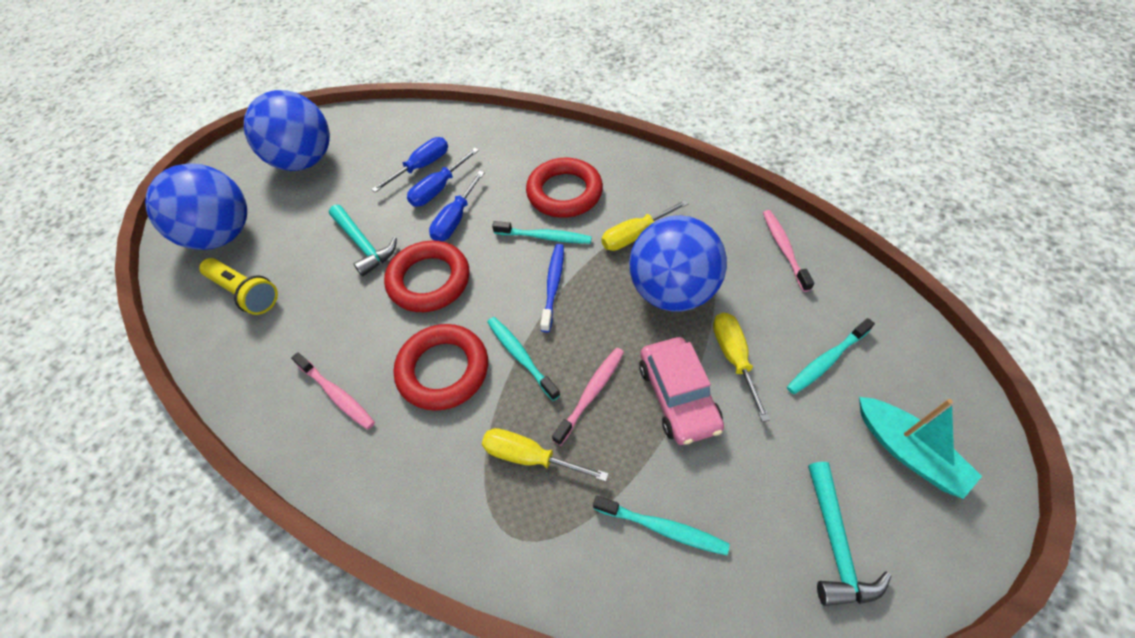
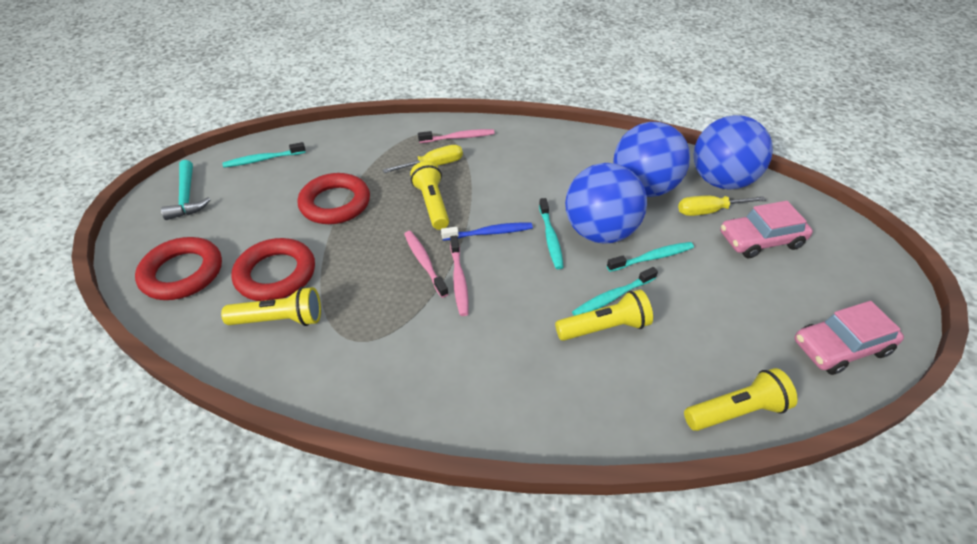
blue screwdriver: 3 -> 0
pink car: 1 -> 2
turquoise boat: 1 -> 0
turquoise hammer: 2 -> 1
yellow flashlight: 1 -> 4
yellow screwdriver: 3 -> 2

